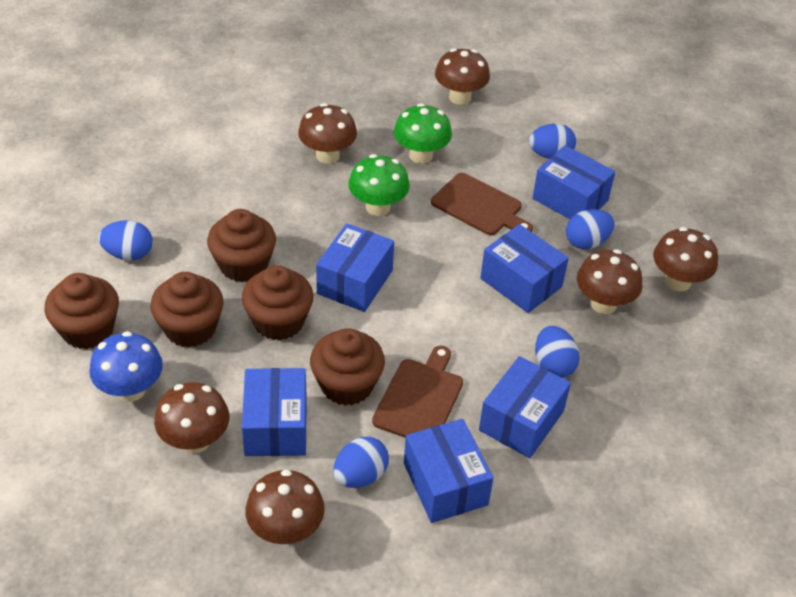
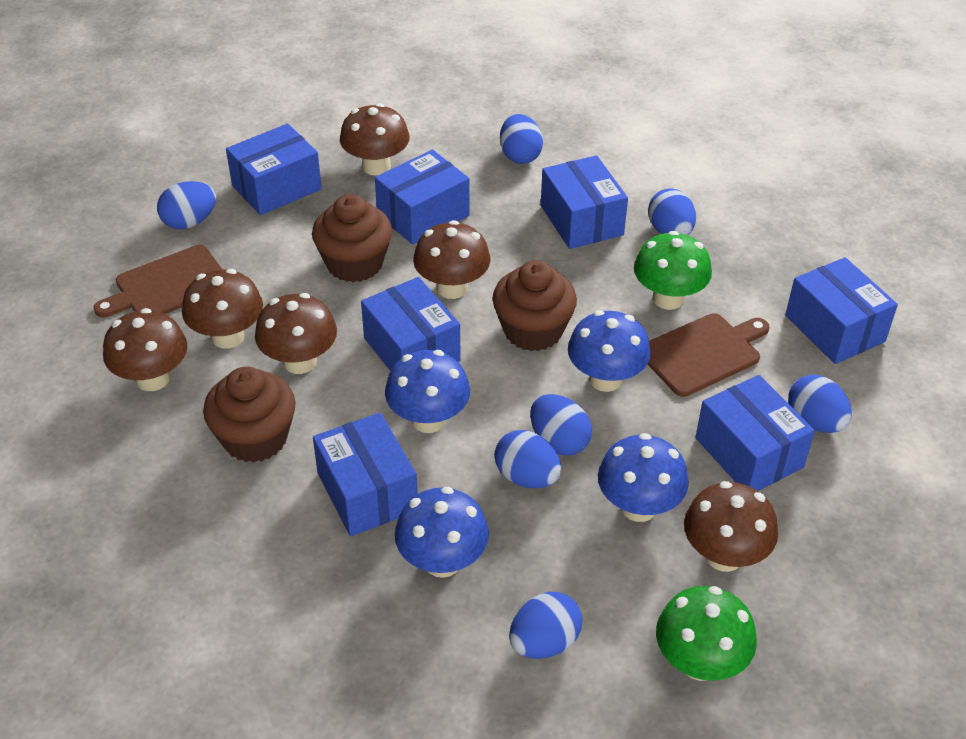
blue box: 6 -> 7
blue egg: 5 -> 7
blue mushroom: 1 -> 4
brown cupcake: 5 -> 3

